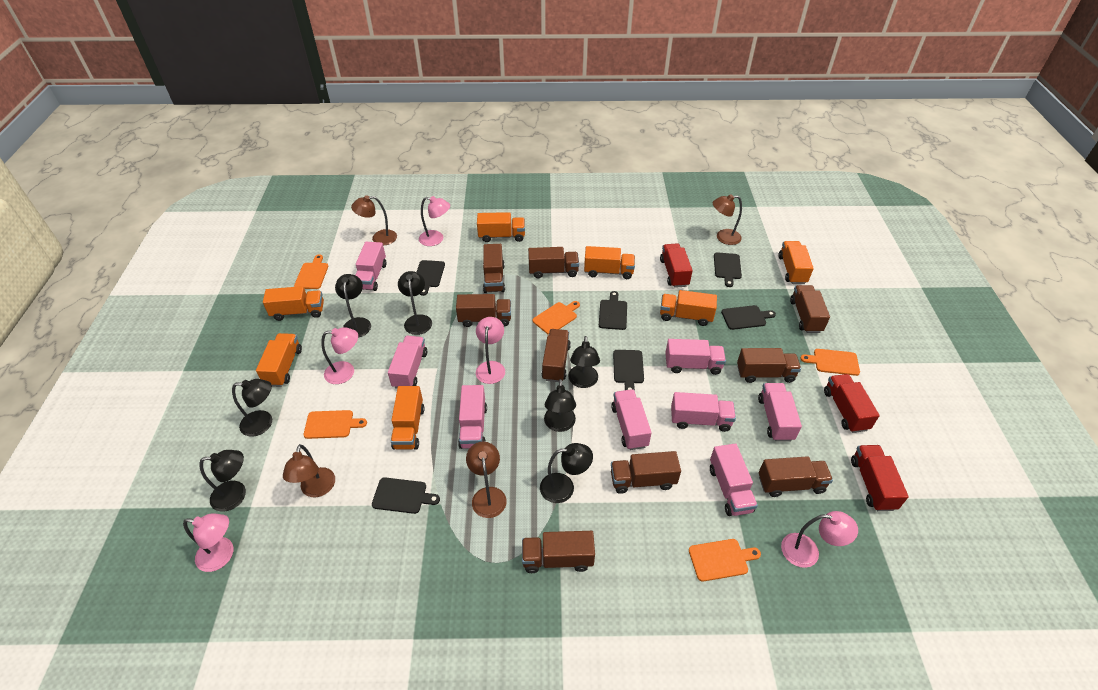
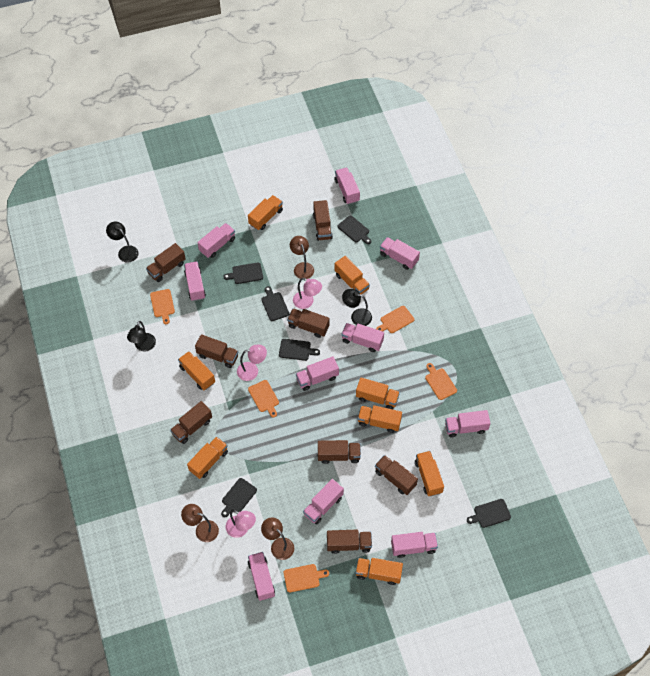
black lamp: 7 -> 3
brown lamp: 4 -> 3
brown truck: 9 -> 8
orange truck: 7 -> 8
pink lamp: 5 -> 3
pink truck: 8 -> 10
red truck: 3 -> 0

